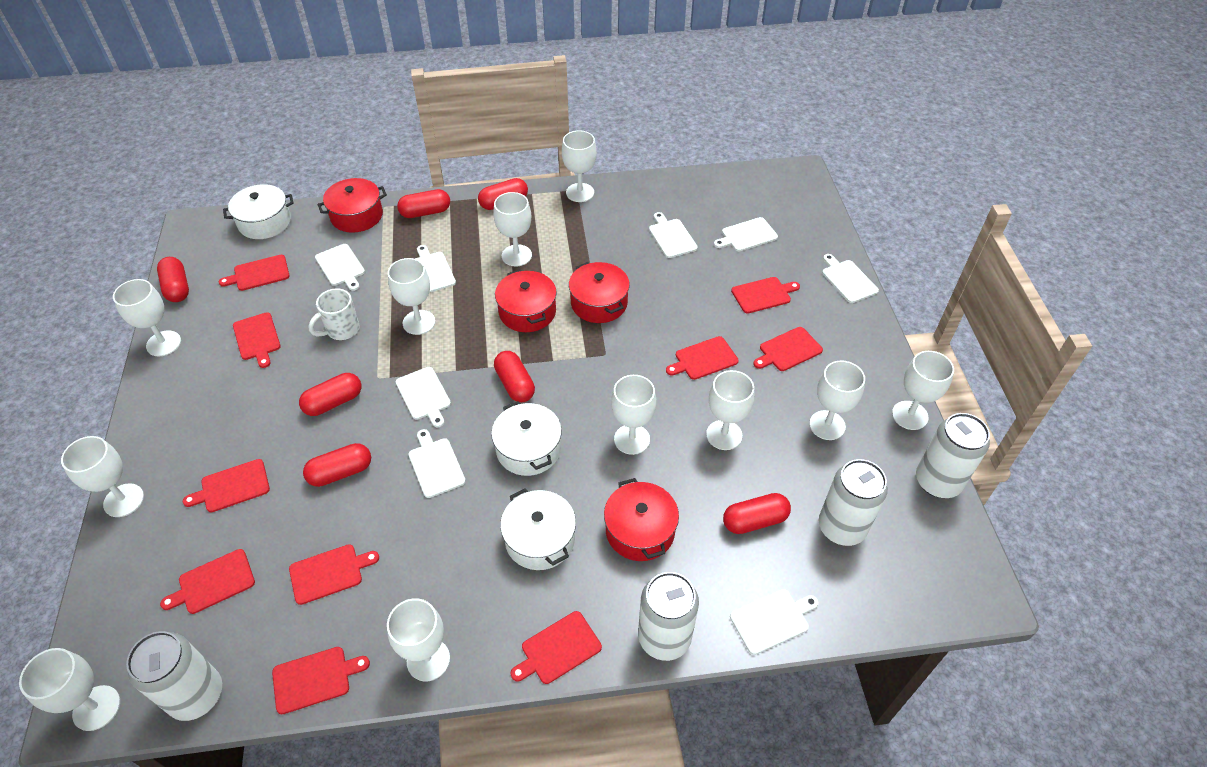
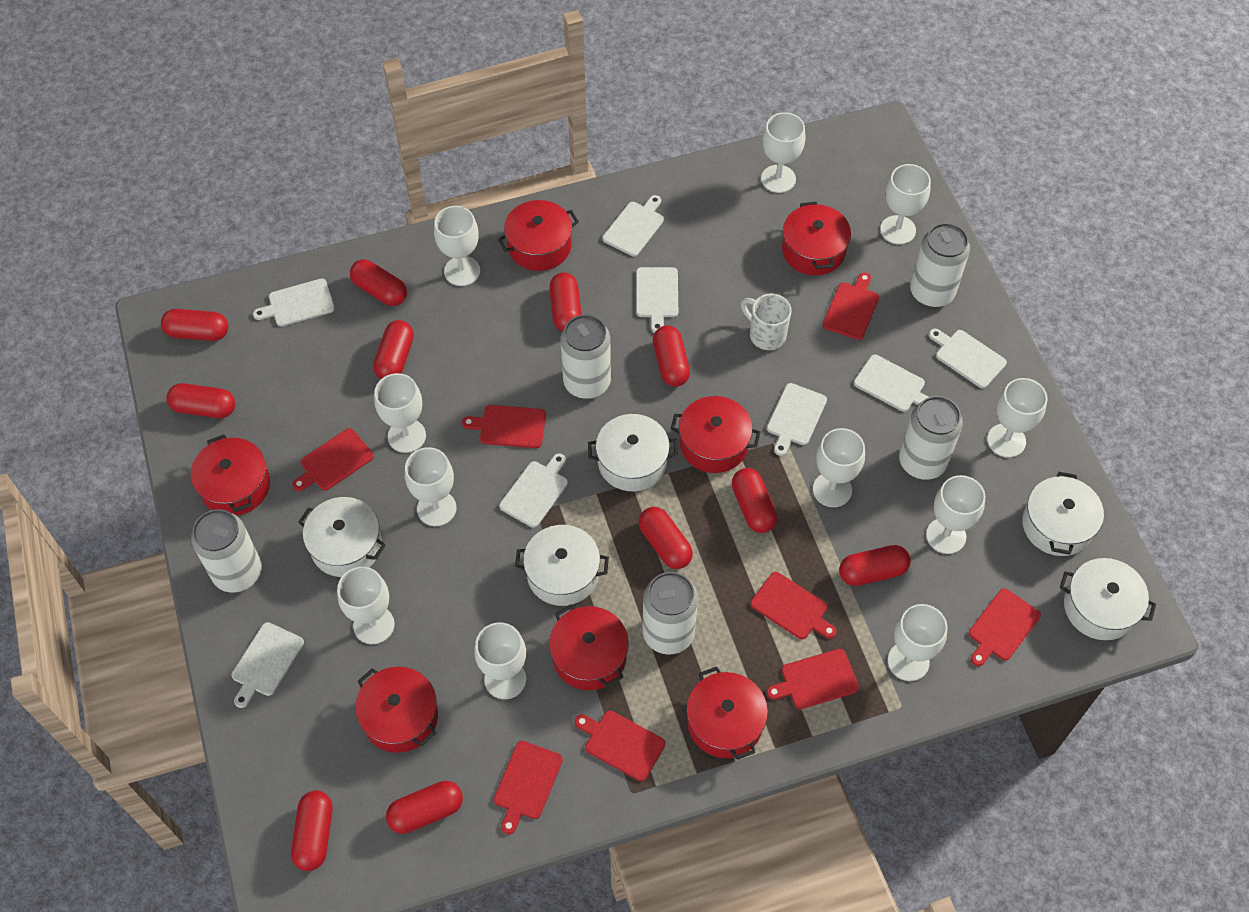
red capsule: 7 -> 11
red cutting board: 10 -> 8
red pot: 4 -> 7
white can: 4 -> 5
white pot: 3 -> 5

